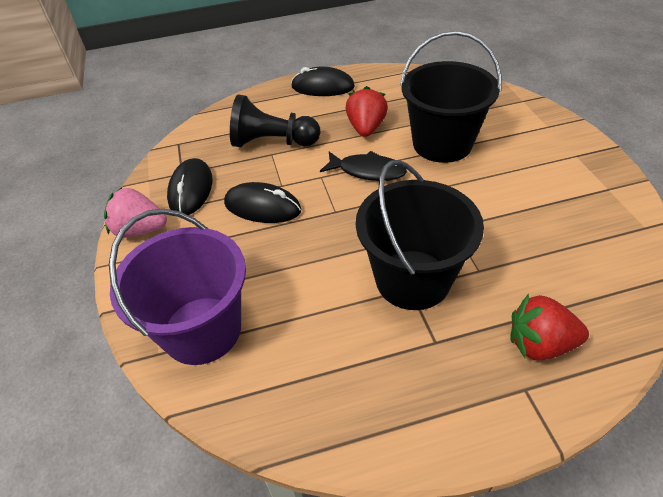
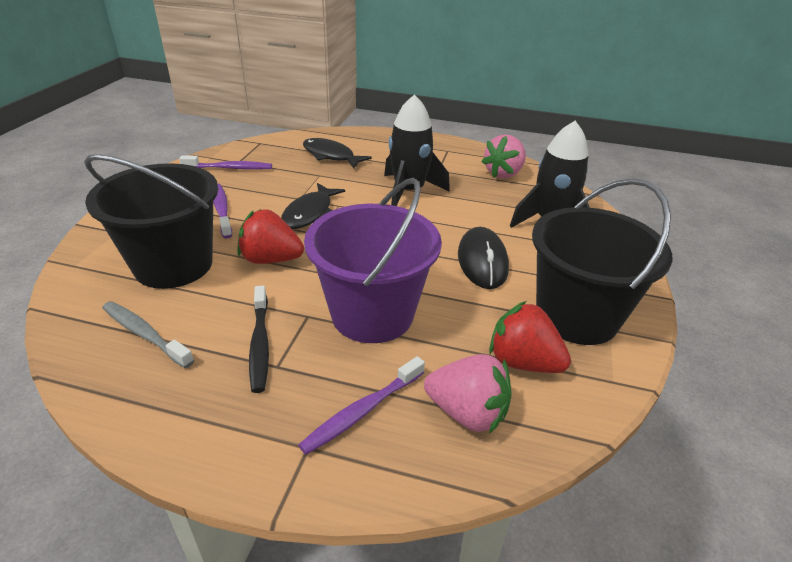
black fish: 1 -> 2
black mouse: 3 -> 1
black pawn: 1 -> 0
black rocket: 0 -> 2
black toothbrush: 0 -> 1
grey toothbrush: 0 -> 1
pink strawberry: 1 -> 2
purple toothbrush: 0 -> 3

